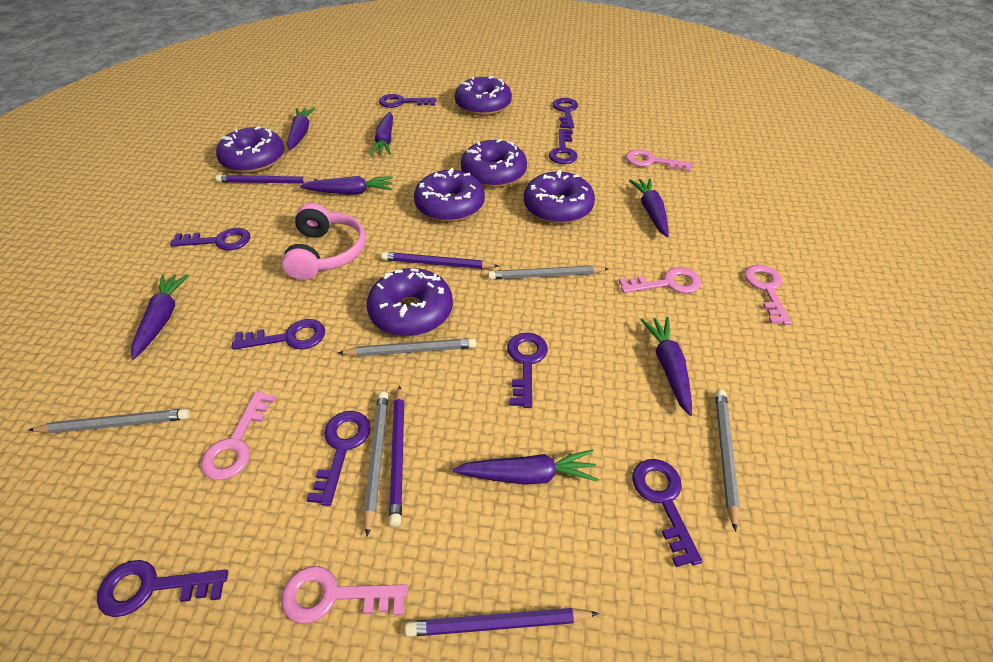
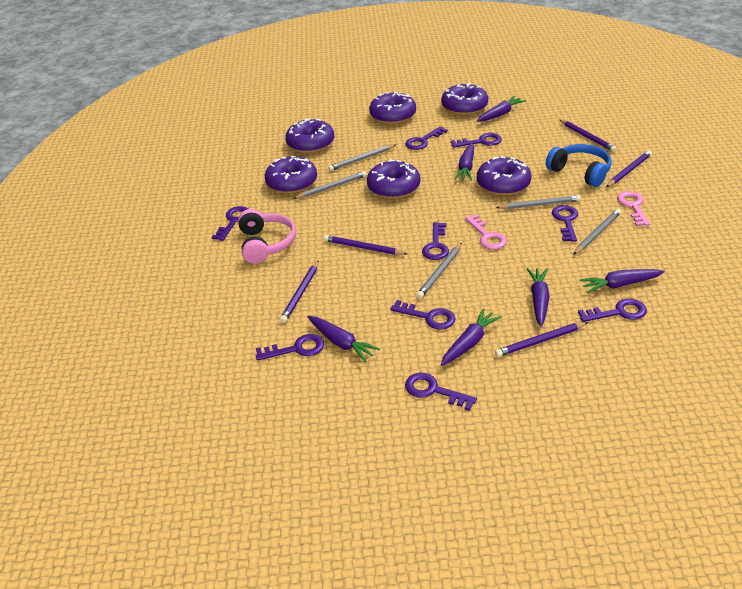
blue headphones: 0 -> 1
pink key: 5 -> 2
purple carrot: 7 -> 6
purple pencil: 4 -> 5

